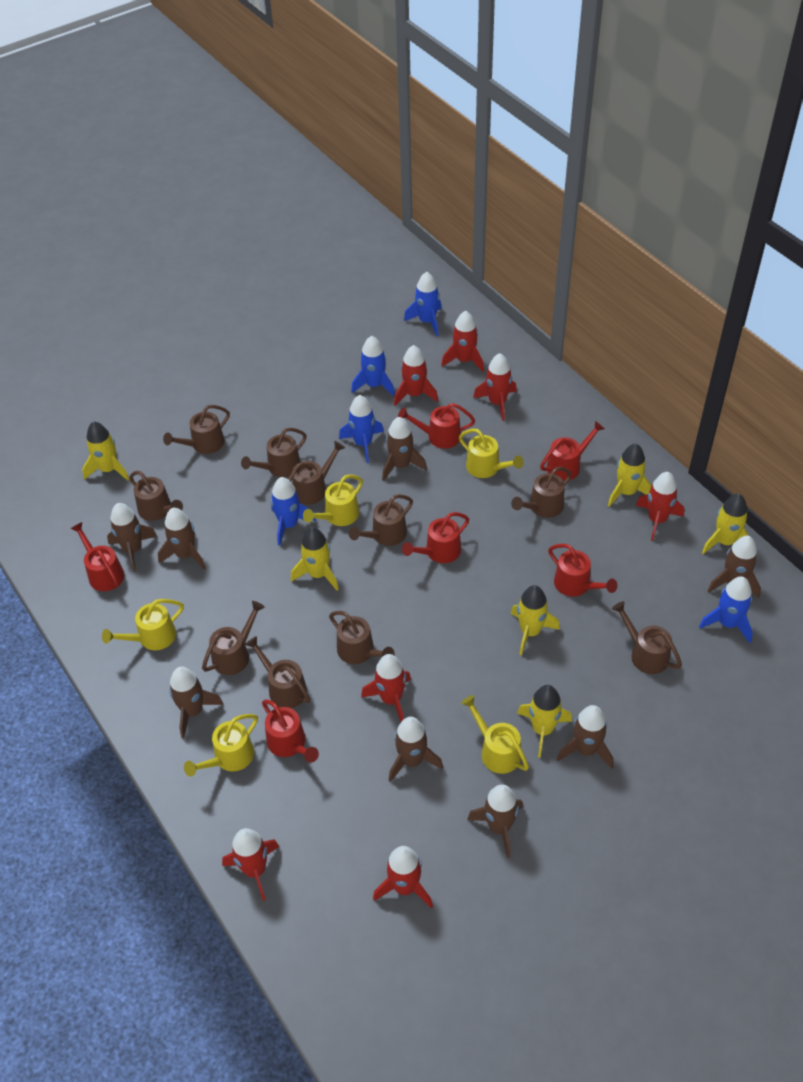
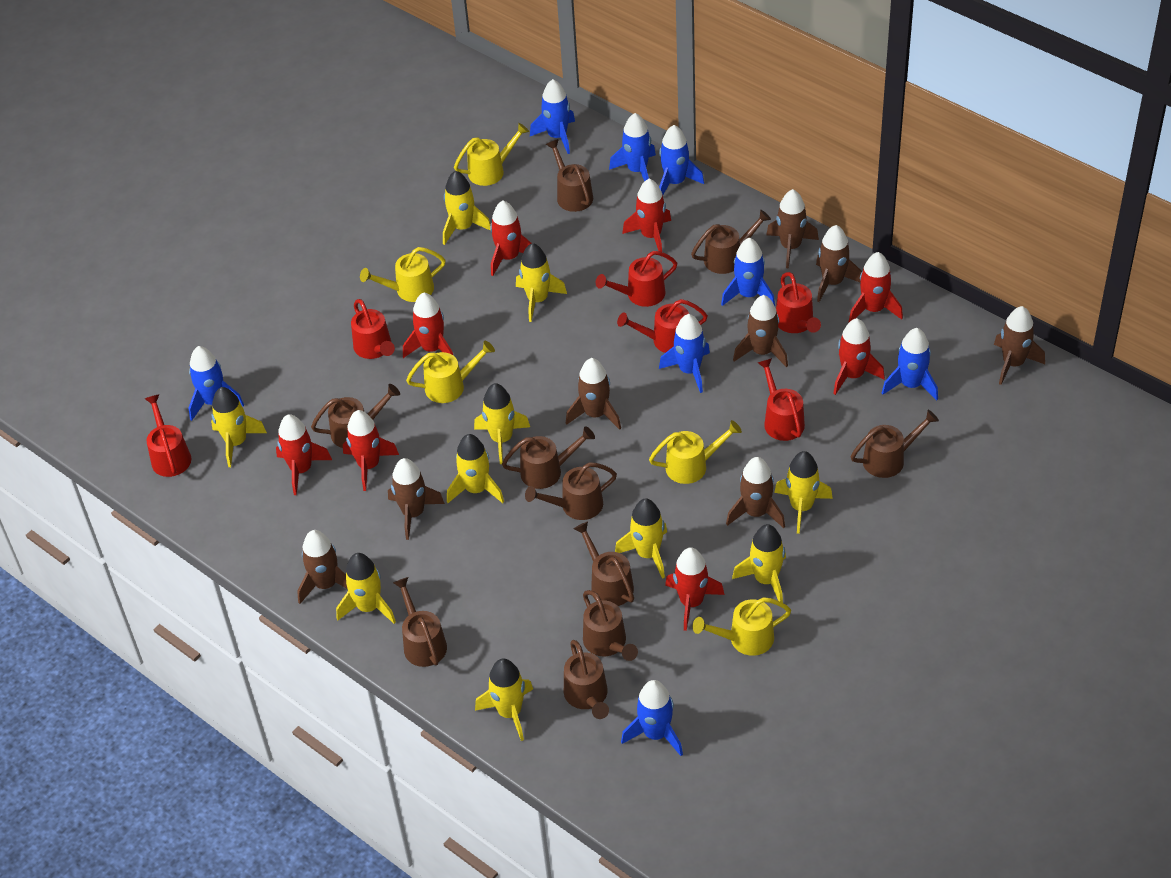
blue rocket: 5 -> 8
red rocket: 7 -> 8
yellow rocket: 6 -> 10

